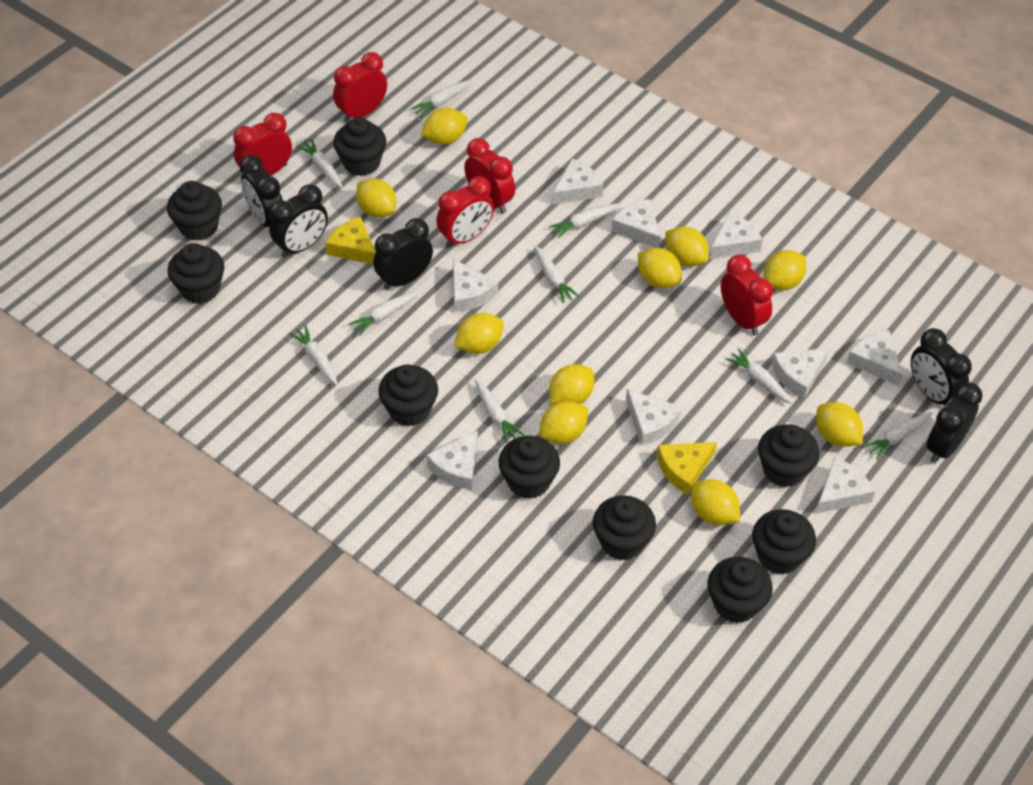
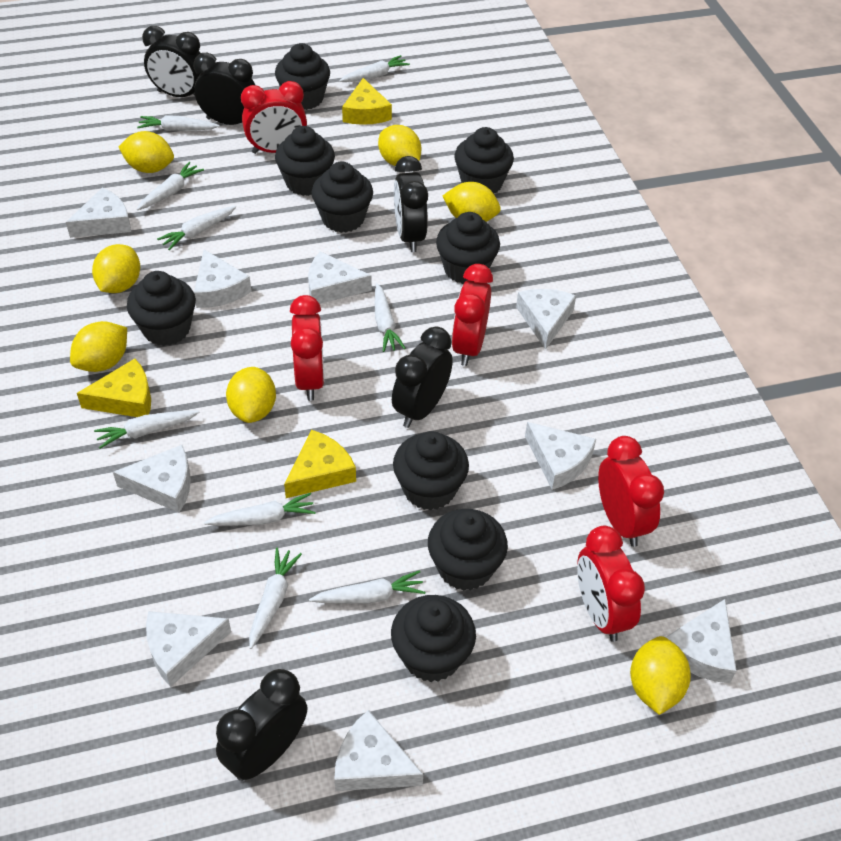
yellow cheese: 2 -> 3
yellow lemon: 10 -> 7

